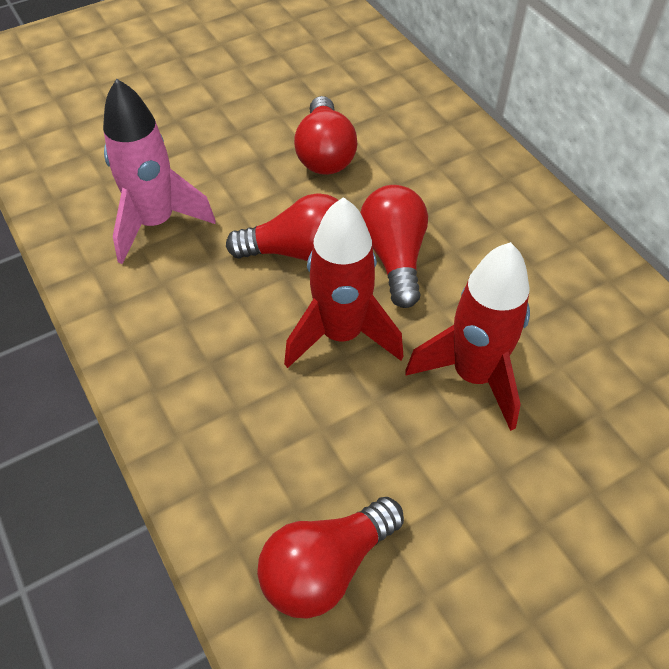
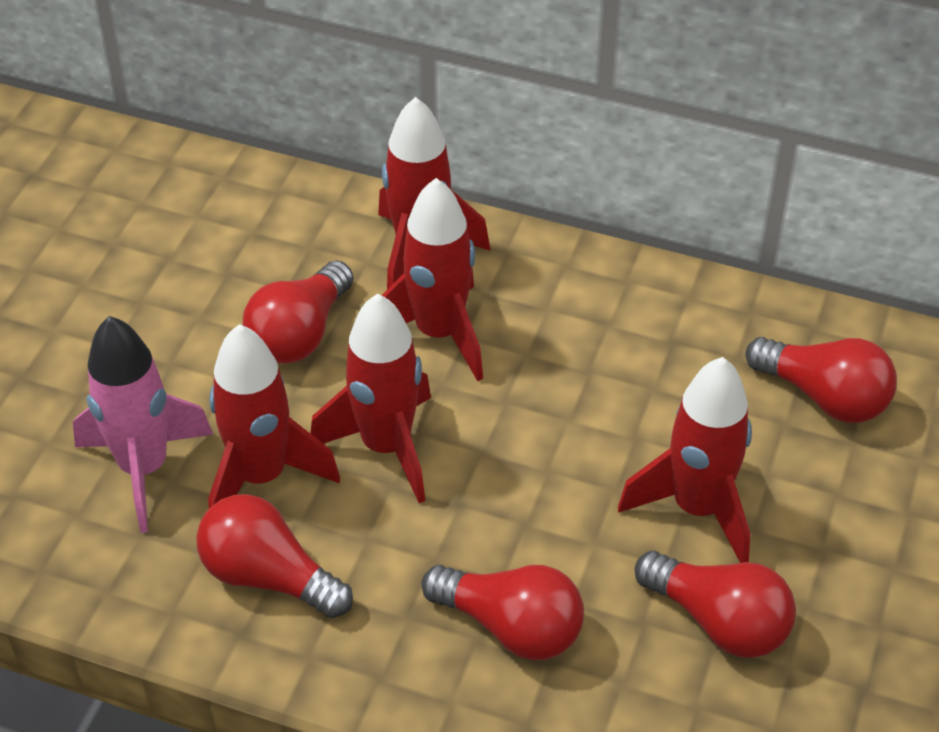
red light bulb: 4 -> 5
red rocket: 2 -> 5

